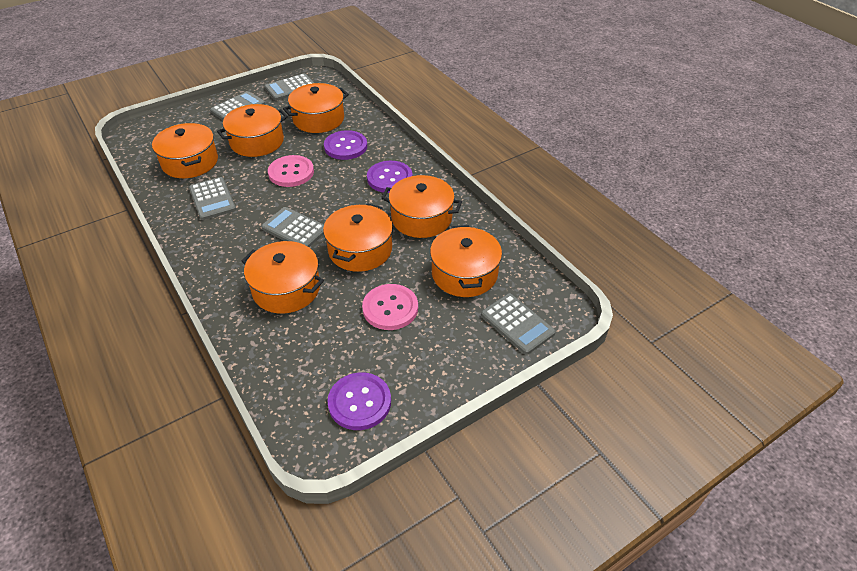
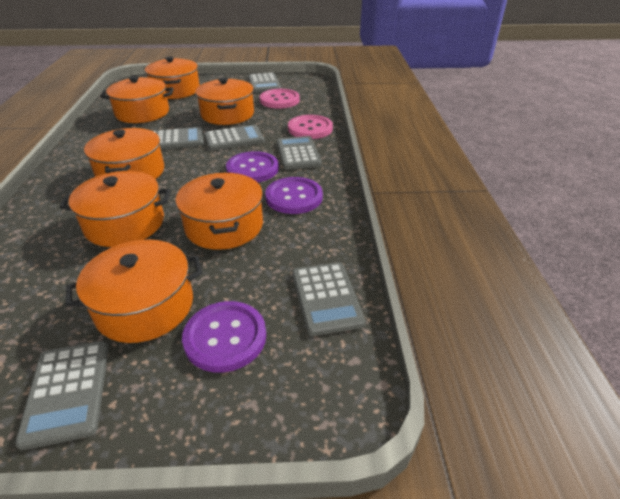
grey calculator: 5 -> 6

